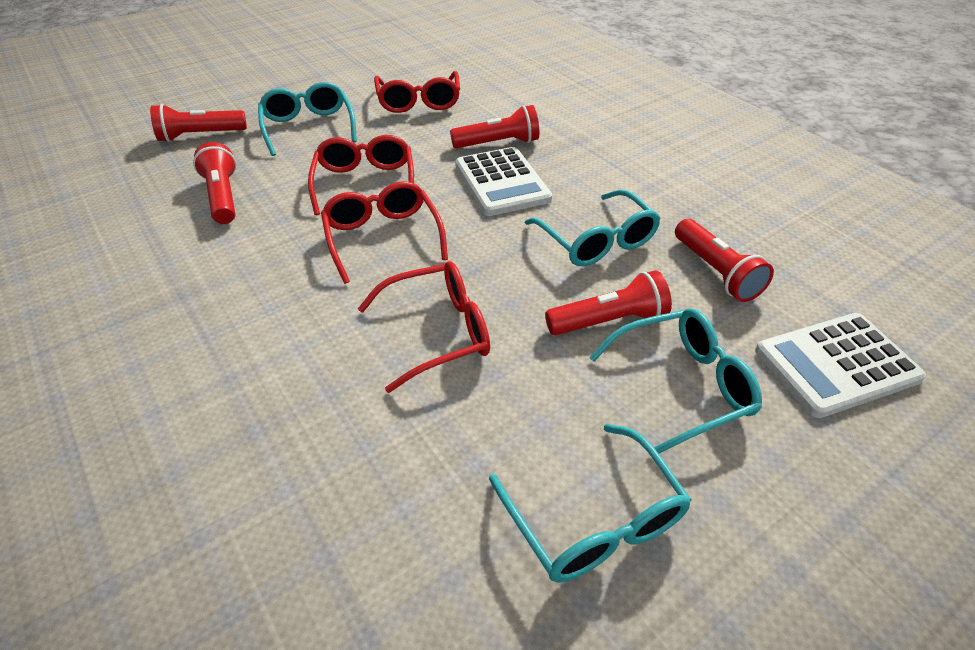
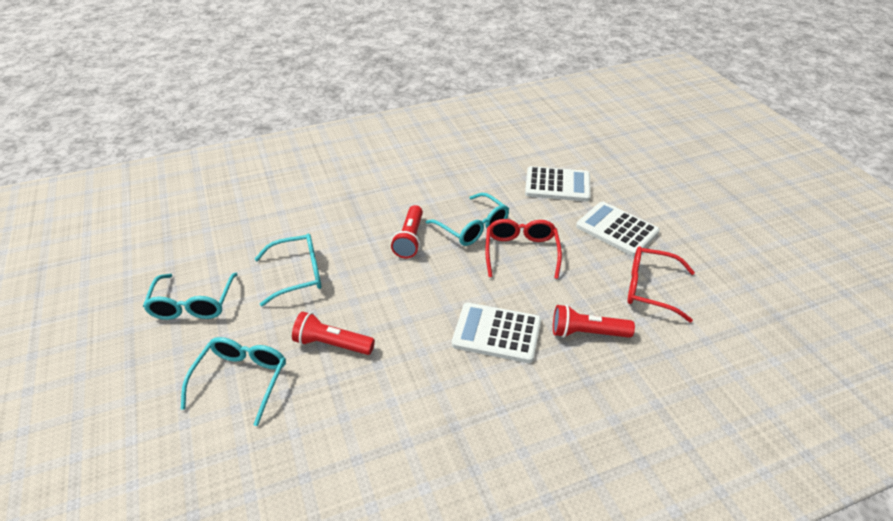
red flashlight: 5 -> 3
red glasses: 4 -> 2
white calculator: 2 -> 3

